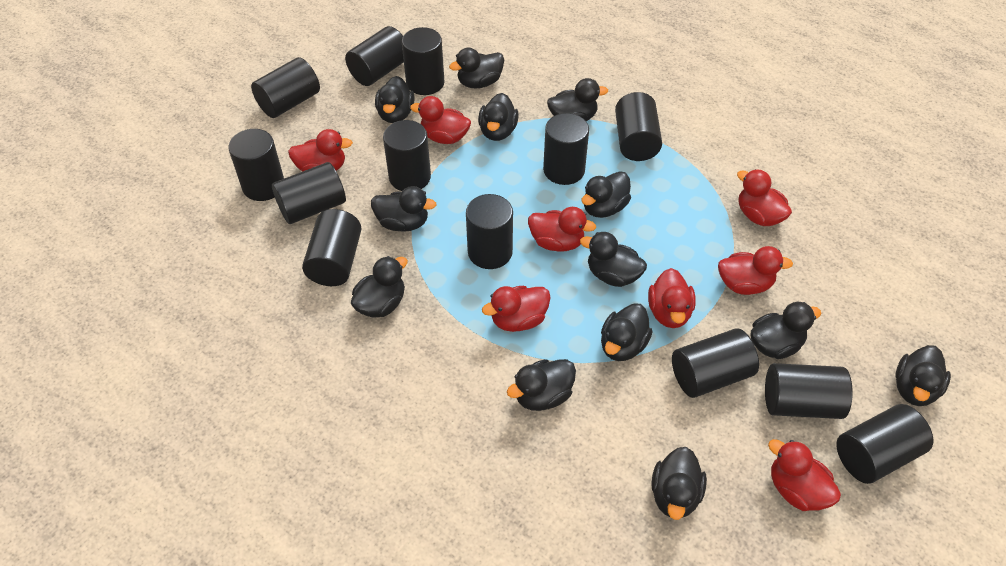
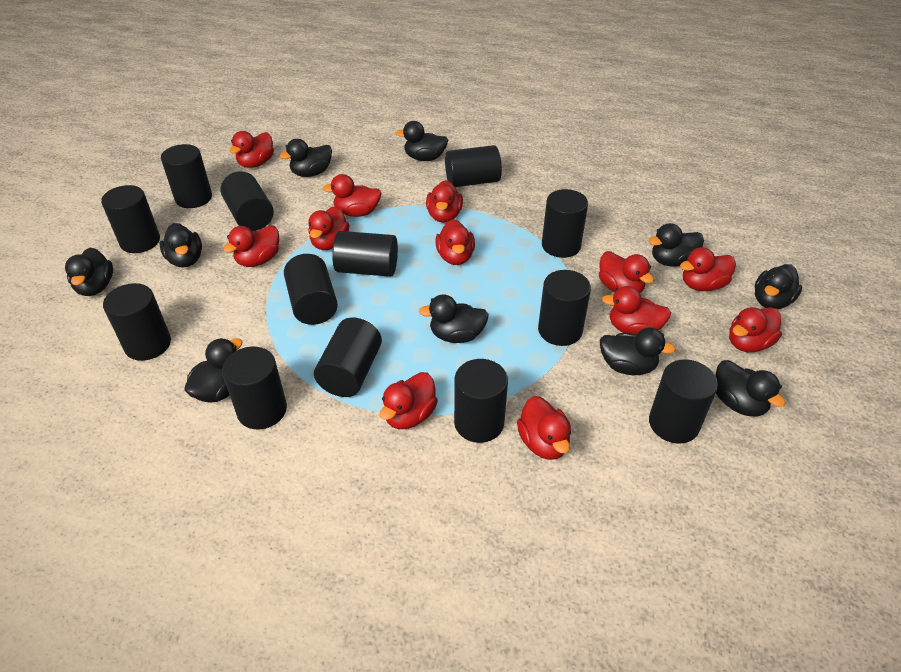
black duck: 13 -> 10
red duck: 8 -> 12

